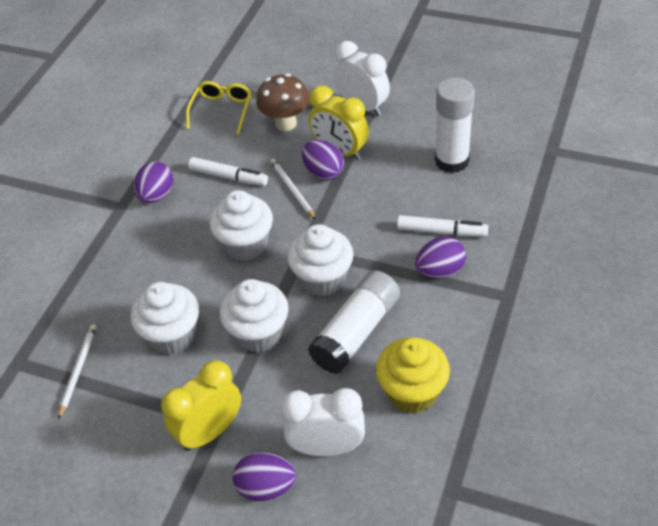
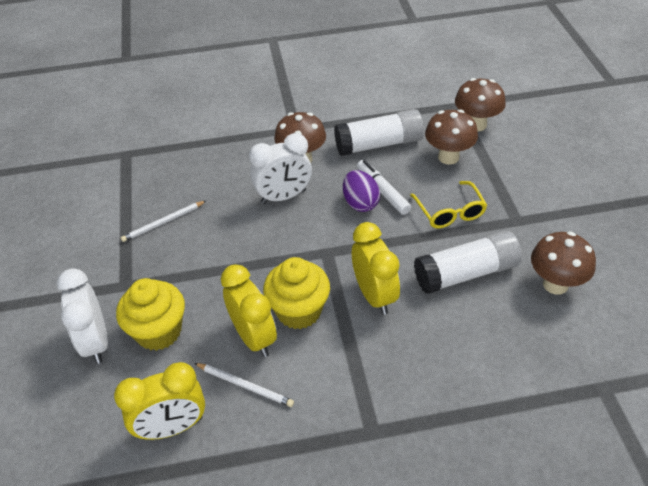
brown mushroom: 1 -> 4
purple egg: 4 -> 1
white cupcake: 4 -> 0
white marker: 2 -> 1
yellow clock: 2 -> 3
yellow cupcake: 1 -> 2

